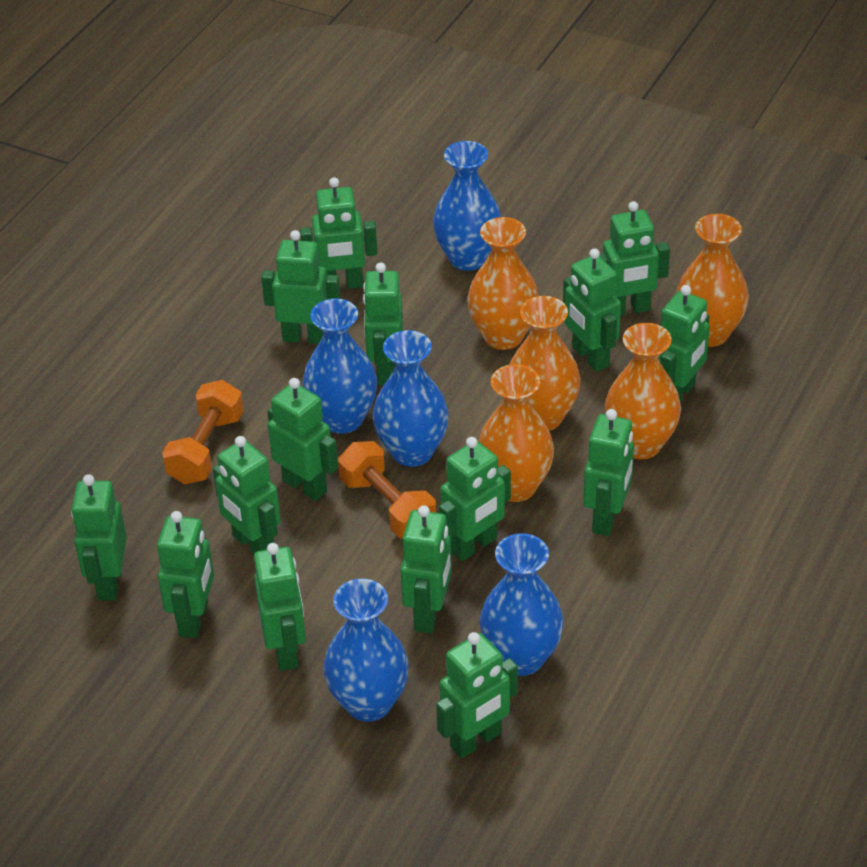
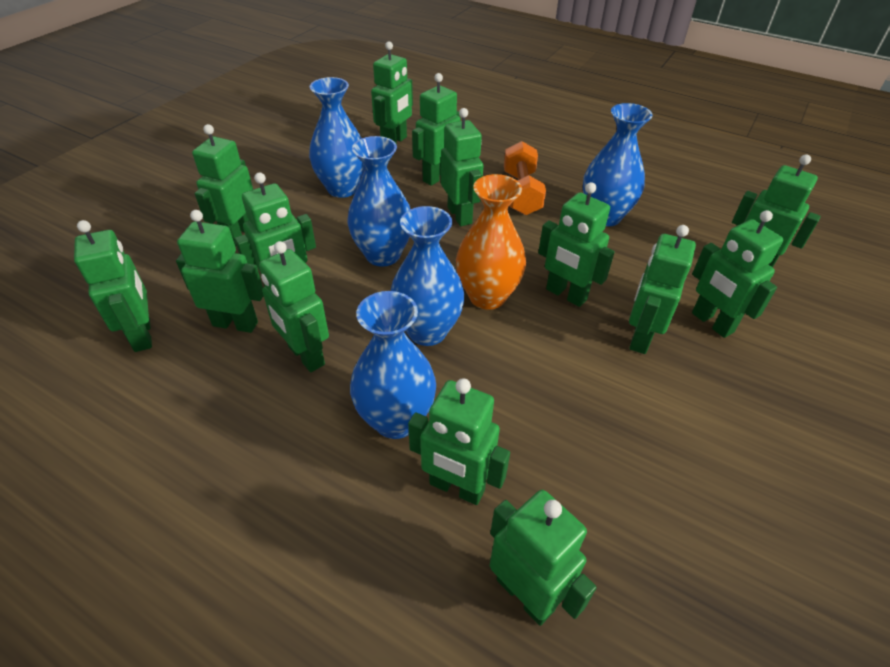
green robot: 15 -> 14
orange dumbbell: 2 -> 1
orange vase: 5 -> 1

